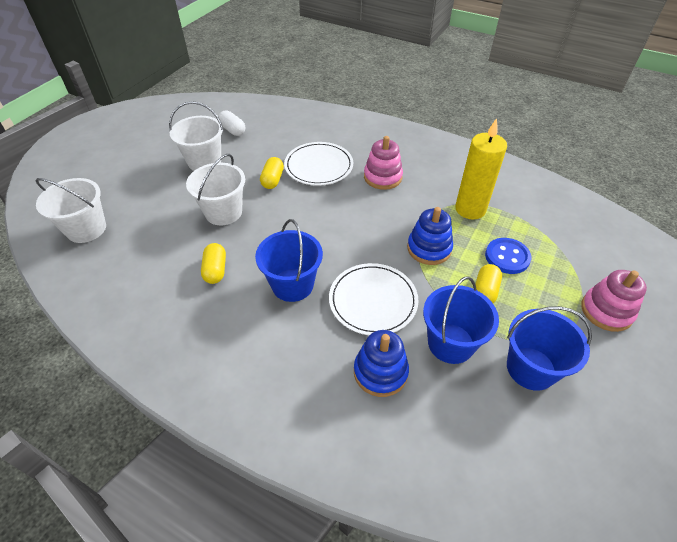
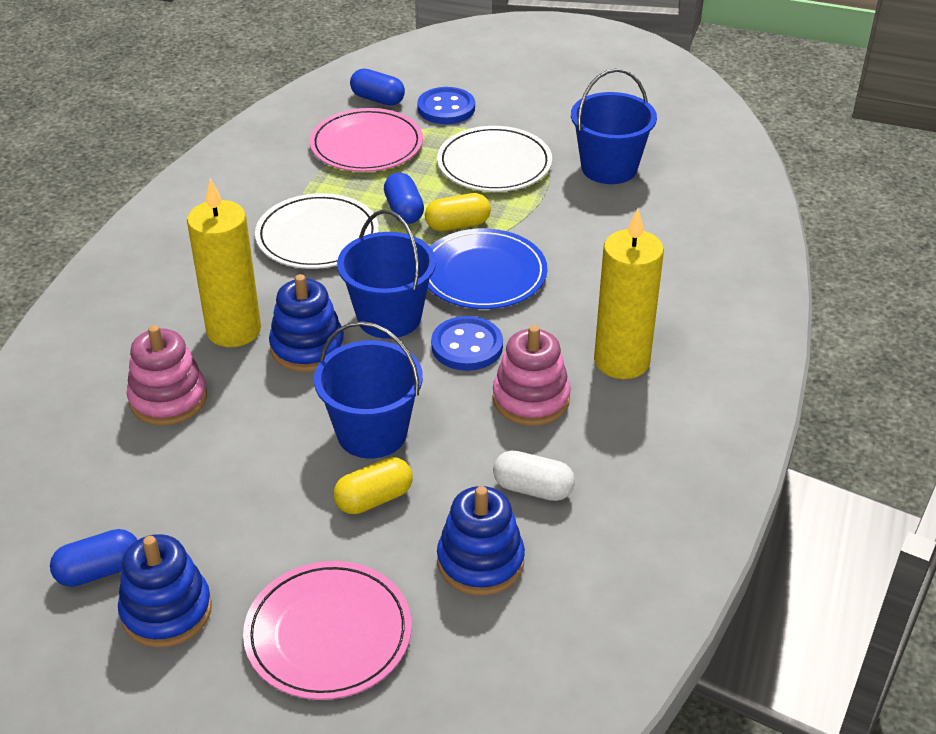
blue button: 1 -> 2
blue capsule: 0 -> 3
blue plate: 0 -> 1
blue stacking toy: 2 -> 3
pink plate: 0 -> 2
white bucket: 3 -> 0
yellow candle: 1 -> 2
yellow capsule: 3 -> 2

